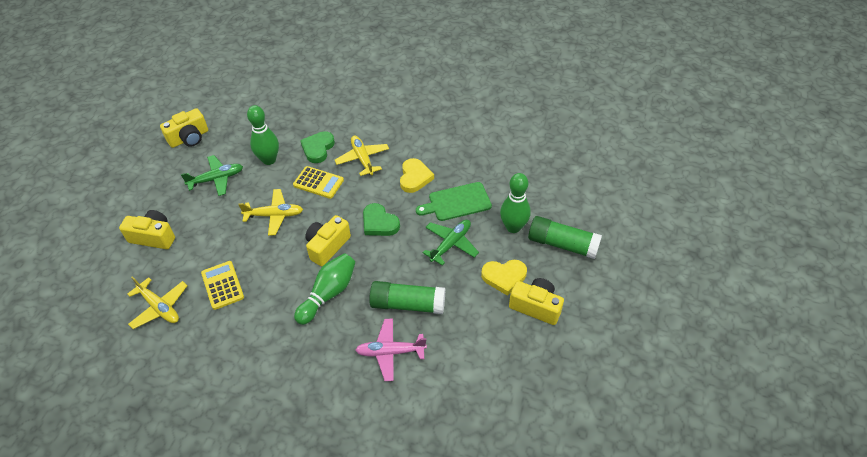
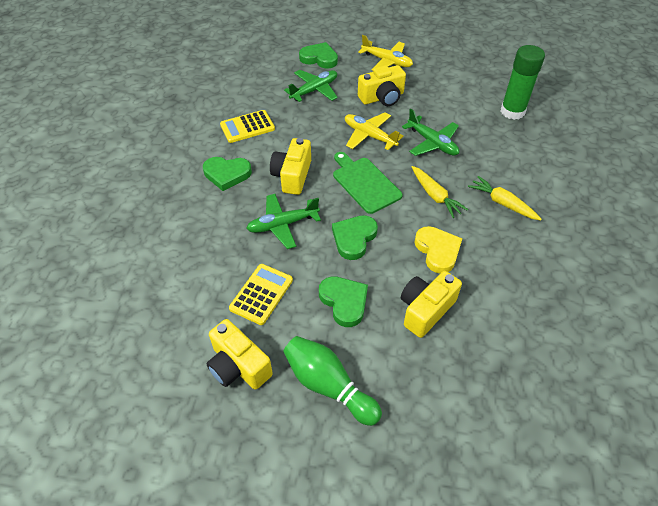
green bowling pin: 3 -> 1
green glue stick: 2 -> 1
green heart: 2 -> 4
green plane: 2 -> 3
pink plane: 1 -> 0
yellow carrot: 0 -> 2
yellow heart: 2 -> 1
yellow plane: 3 -> 2

